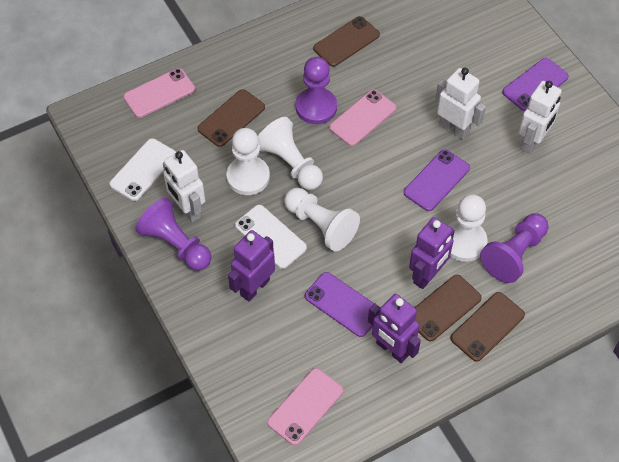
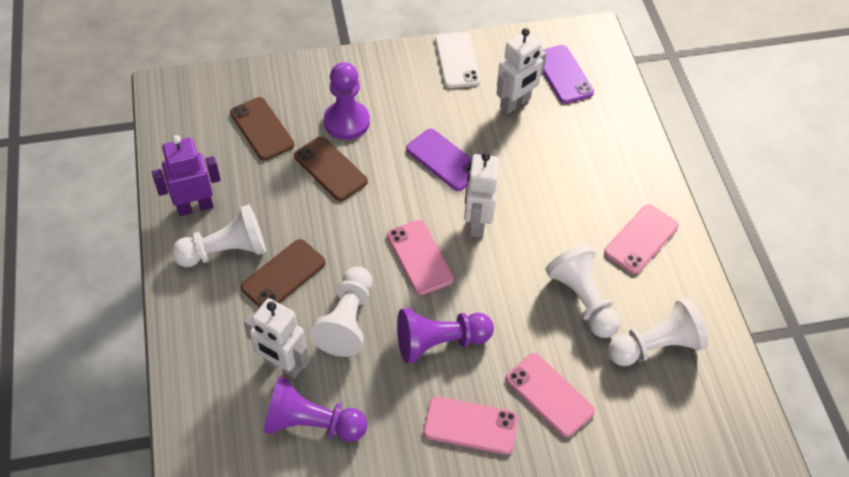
brown phone: 4 -> 3
pink phone: 3 -> 4
purple phone: 3 -> 2
purple robot: 3 -> 1
white phone: 2 -> 1

